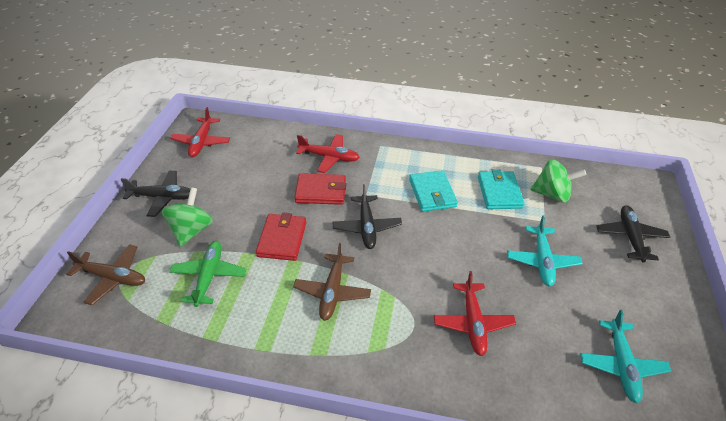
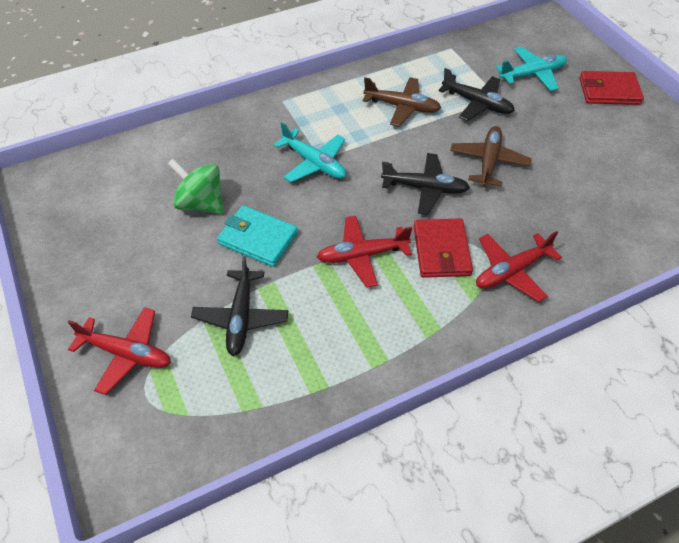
green plane: 1 -> 0
green spinning top: 2 -> 1
turquoise wallet: 2 -> 1

